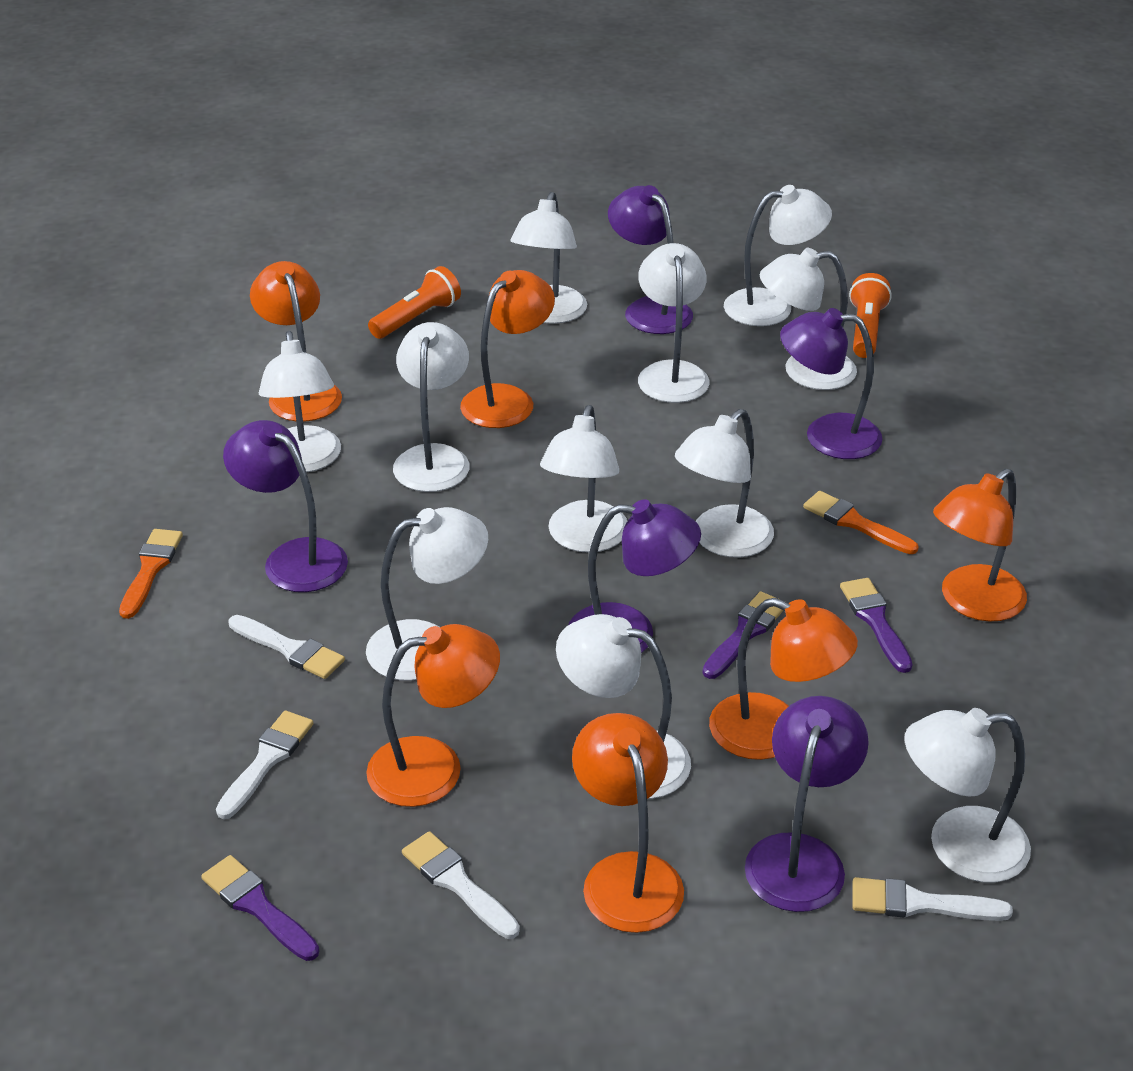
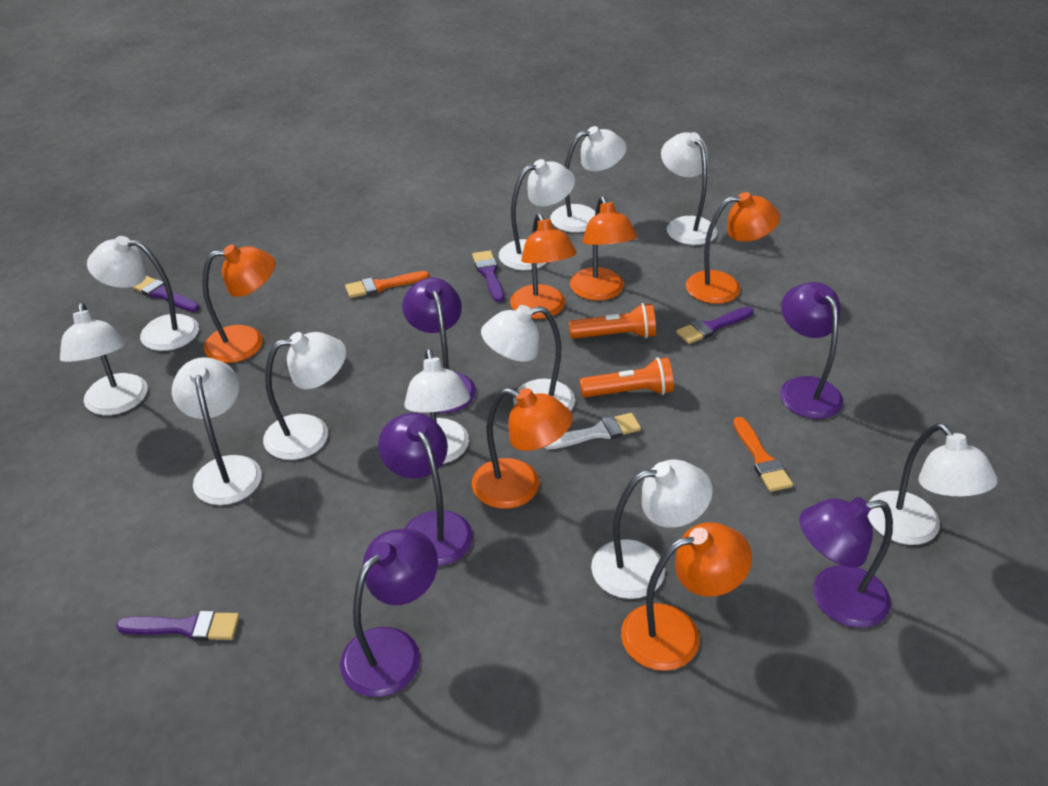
purple brush: 3 -> 4
white brush: 4 -> 1

